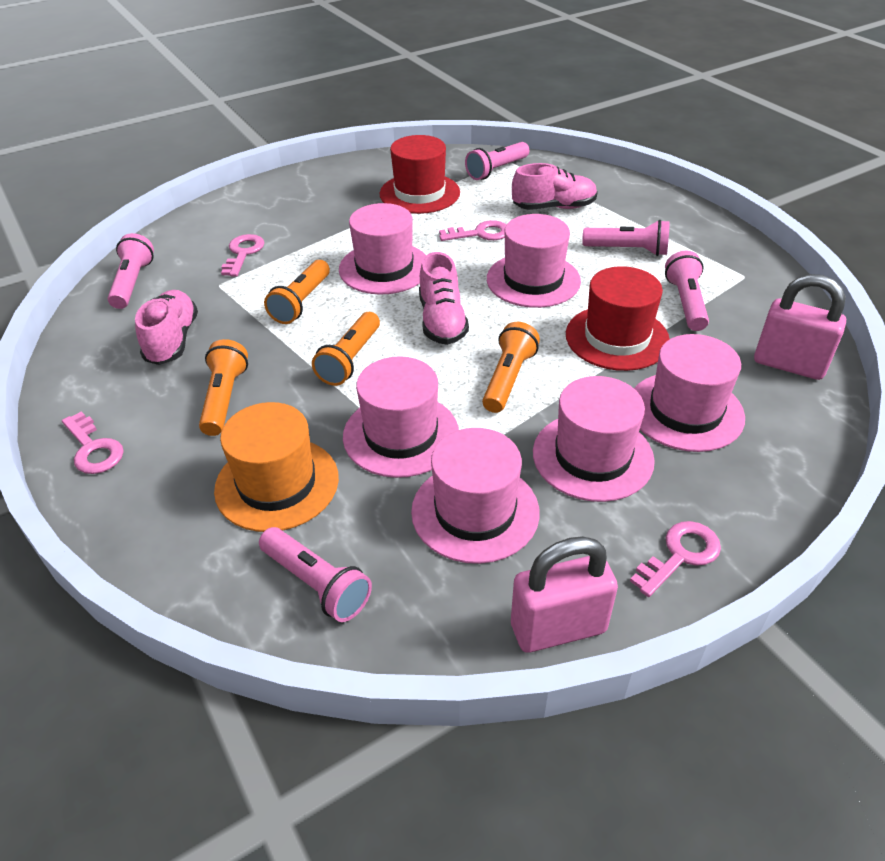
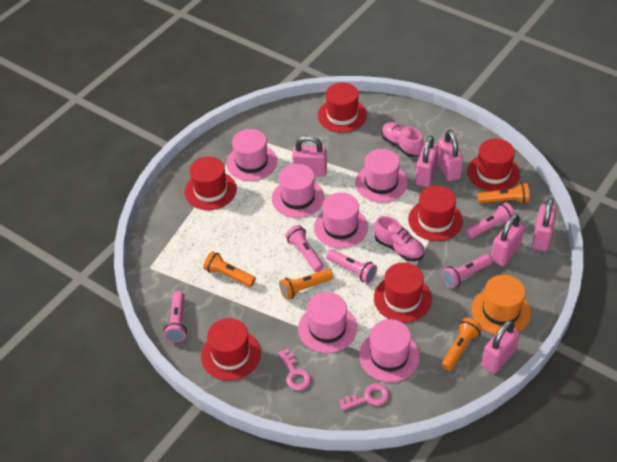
pink key: 4 -> 2
pink padlock: 2 -> 6
pink shoe: 3 -> 2
red hat: 2 -> 6

